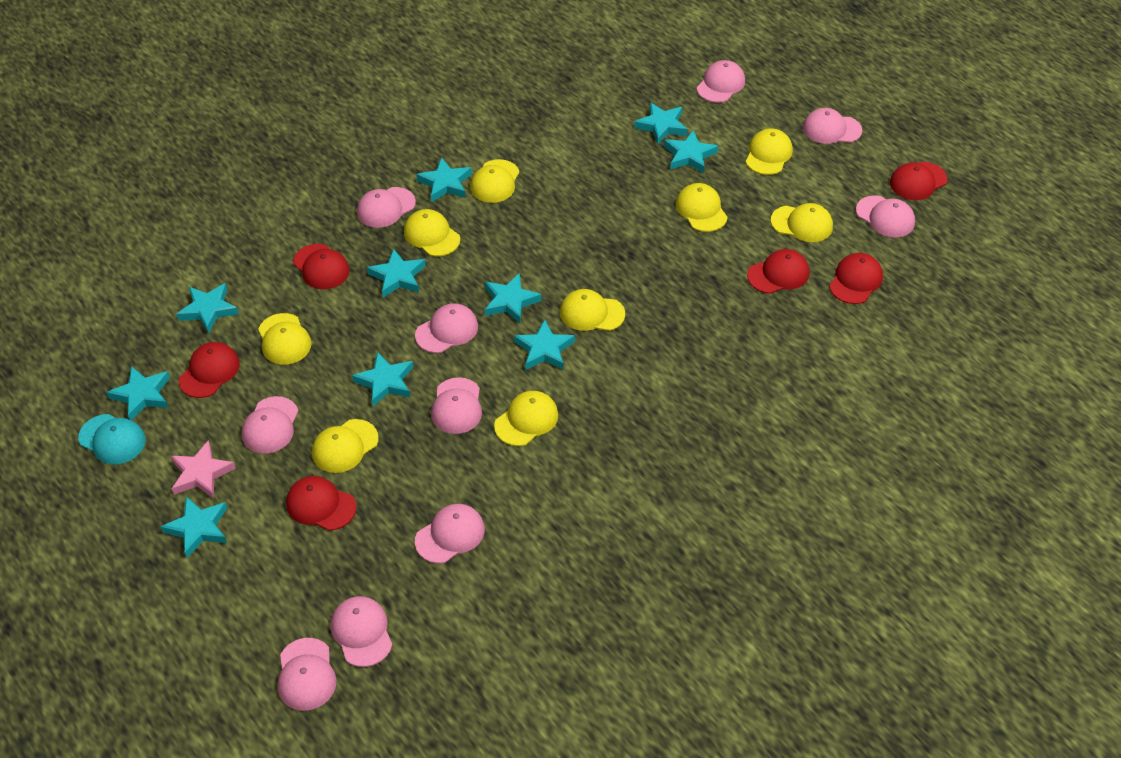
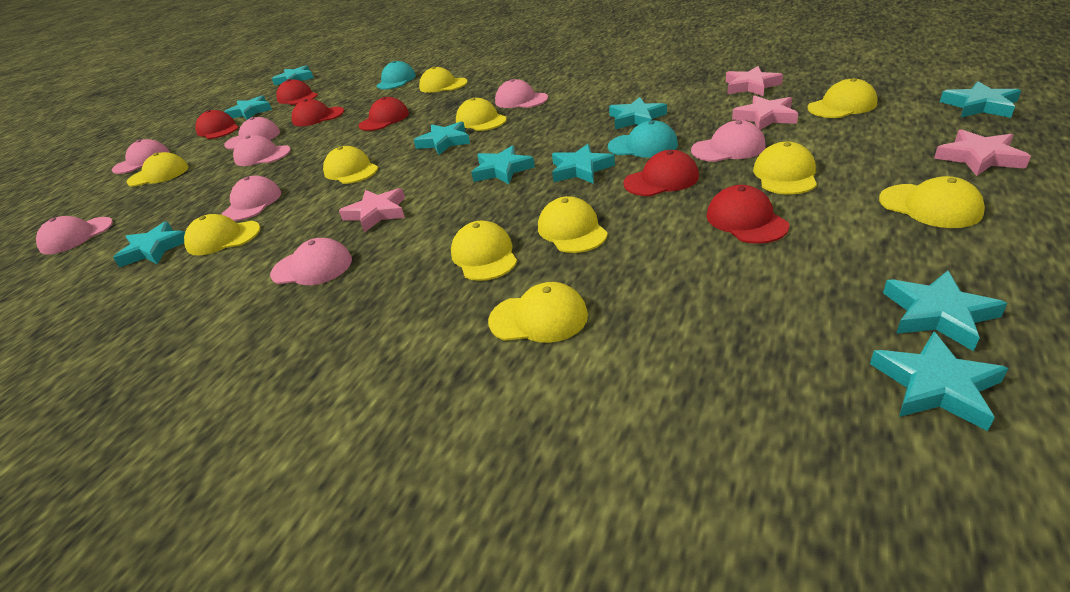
pink cap: 10 -> 8
pink star: 1 -> 4
turquoise cap: 1 -> 2
yellow cap: 9 -> 11

